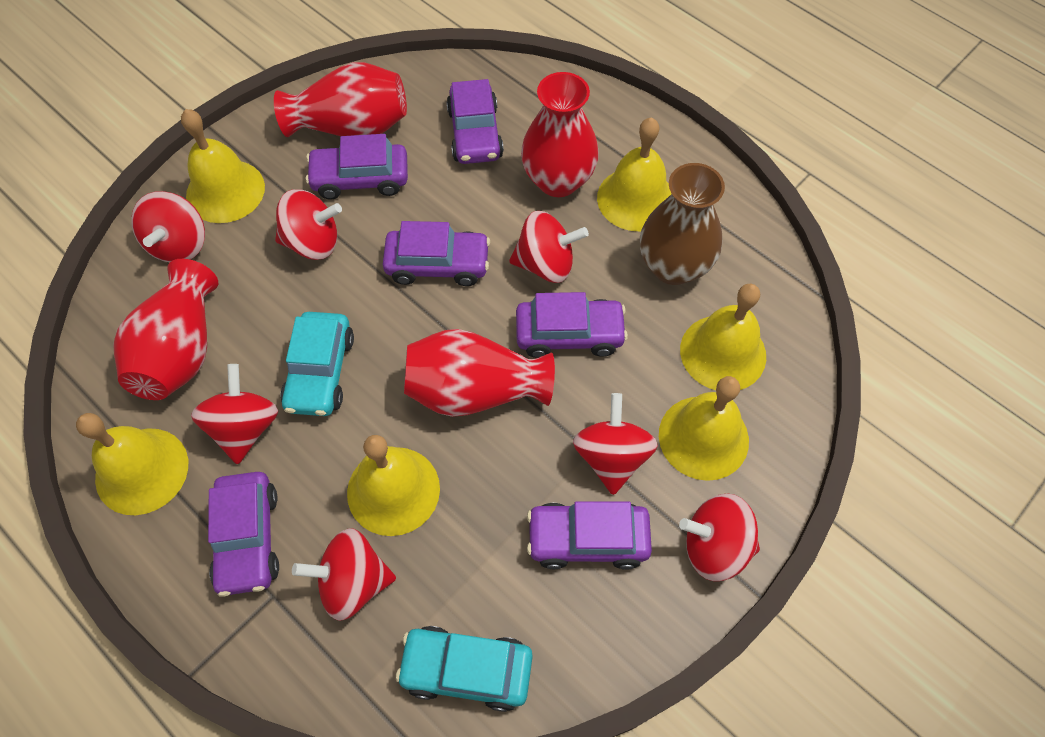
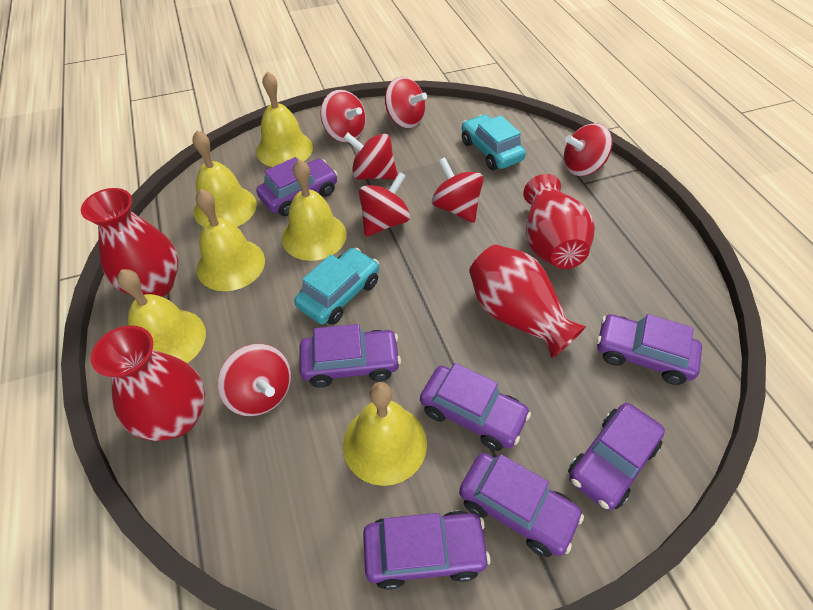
brown vase: 1 -> 0
purple car: 6 -> 7

